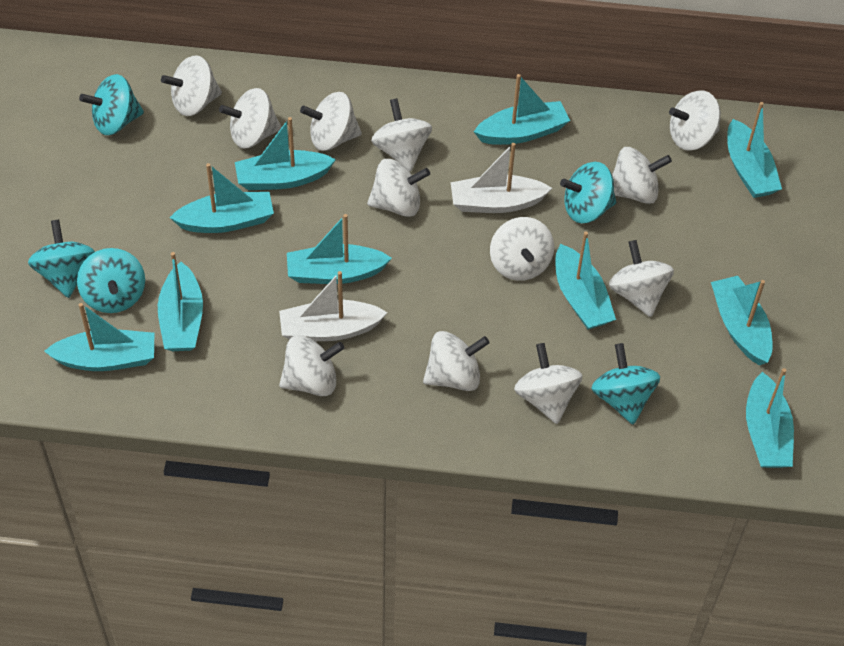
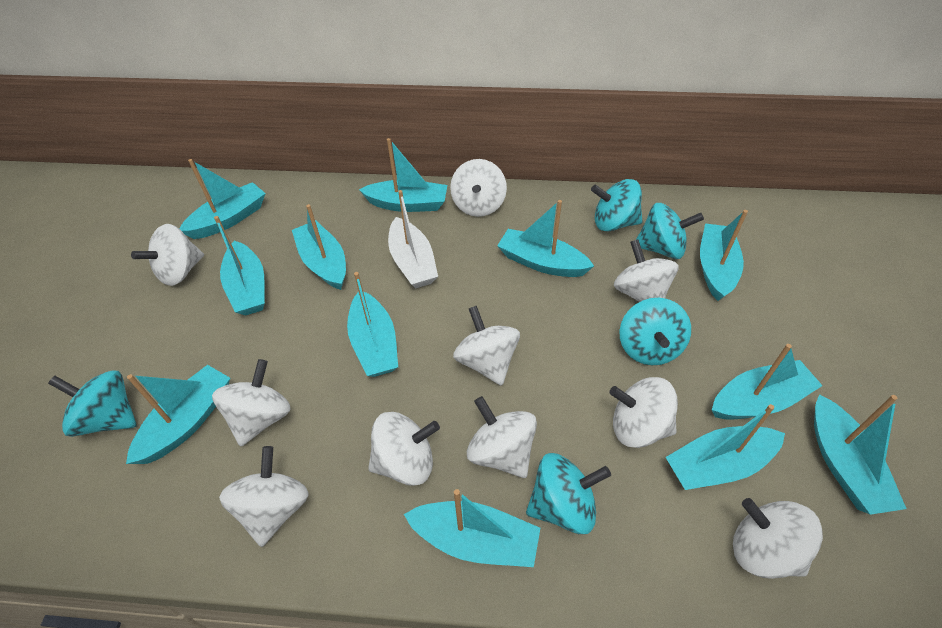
turquoise boat: 10 -> 12
white boat: 2 -> 1
white spinning top: 12 -> 10

